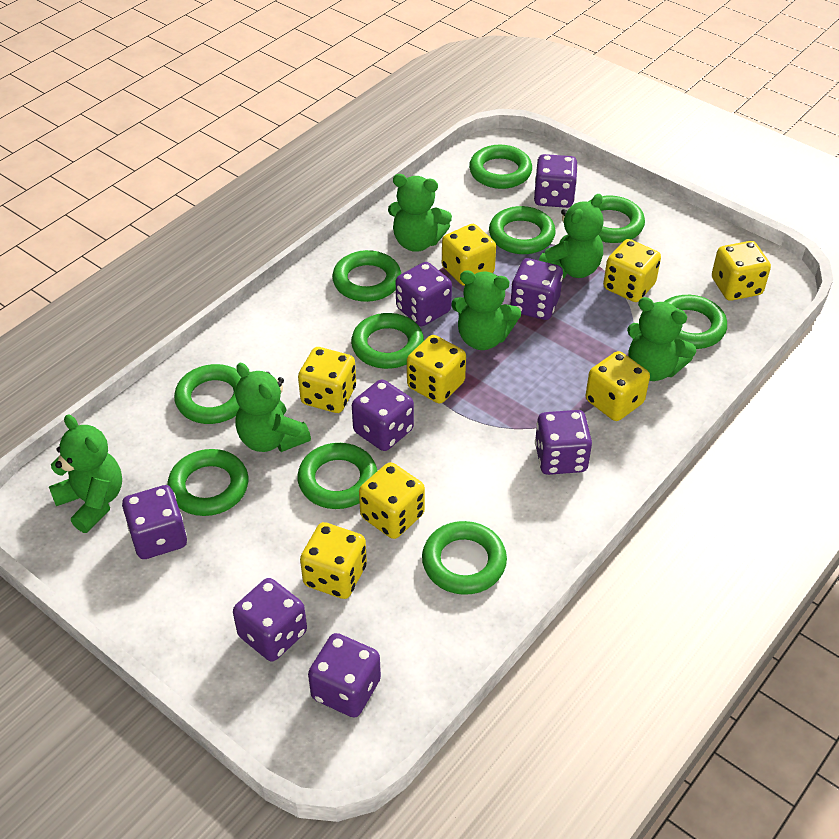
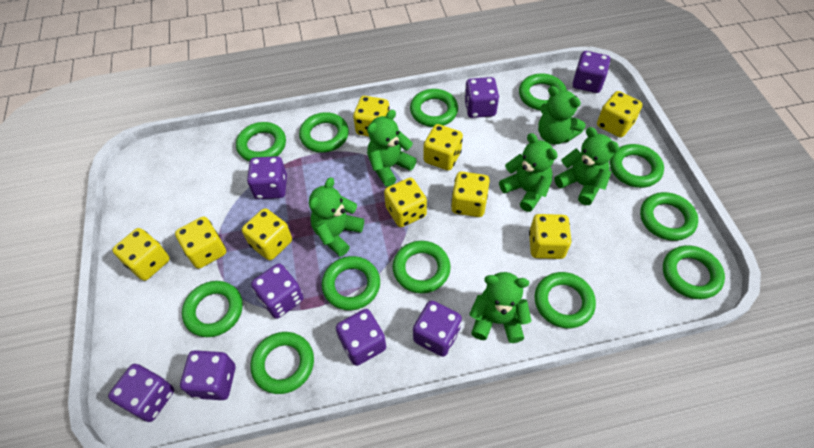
green ring: 10 -> 12
yellow dice: 8 -> 9

